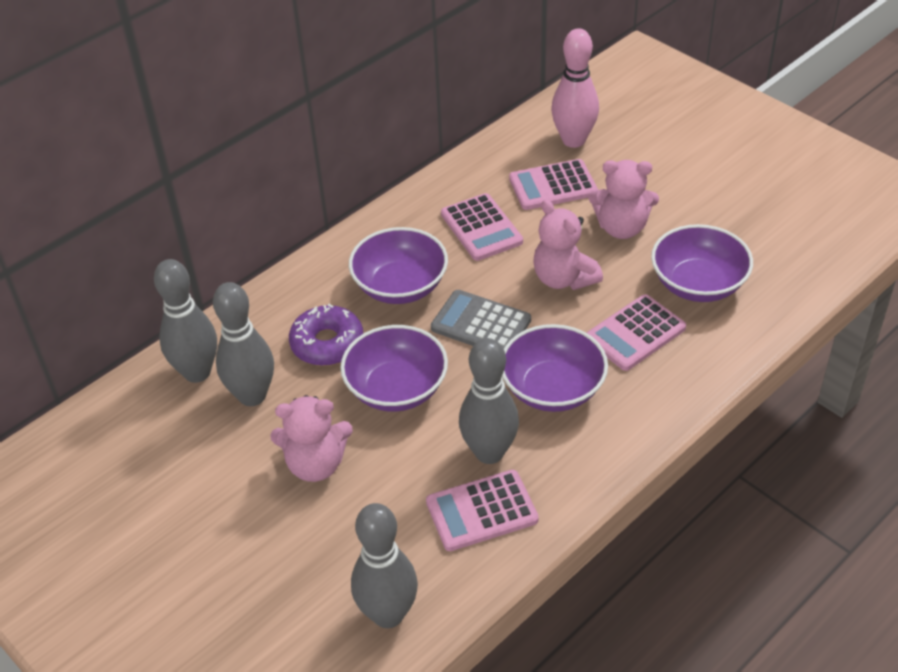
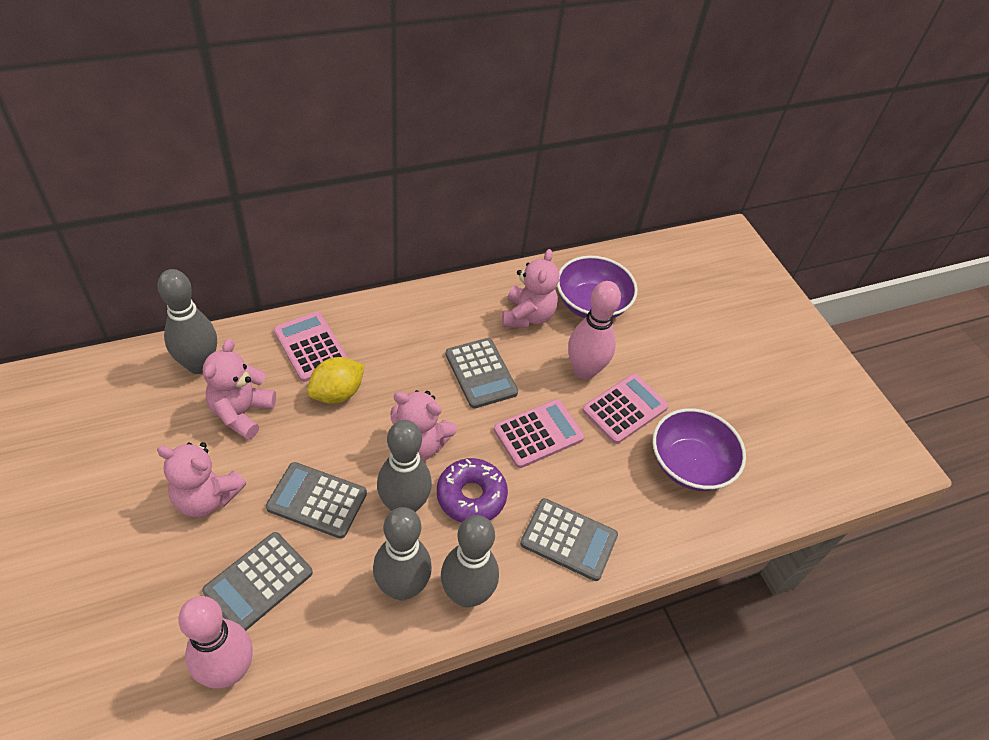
grey calculator: 1 -> 4
pink bowling pin: 1 -> 2
pink calculator: 4 -> 3
pink teddy bear: 3 -> 4
purple bowl: 4 -> 2
yellow lemon: 0 -> 1

